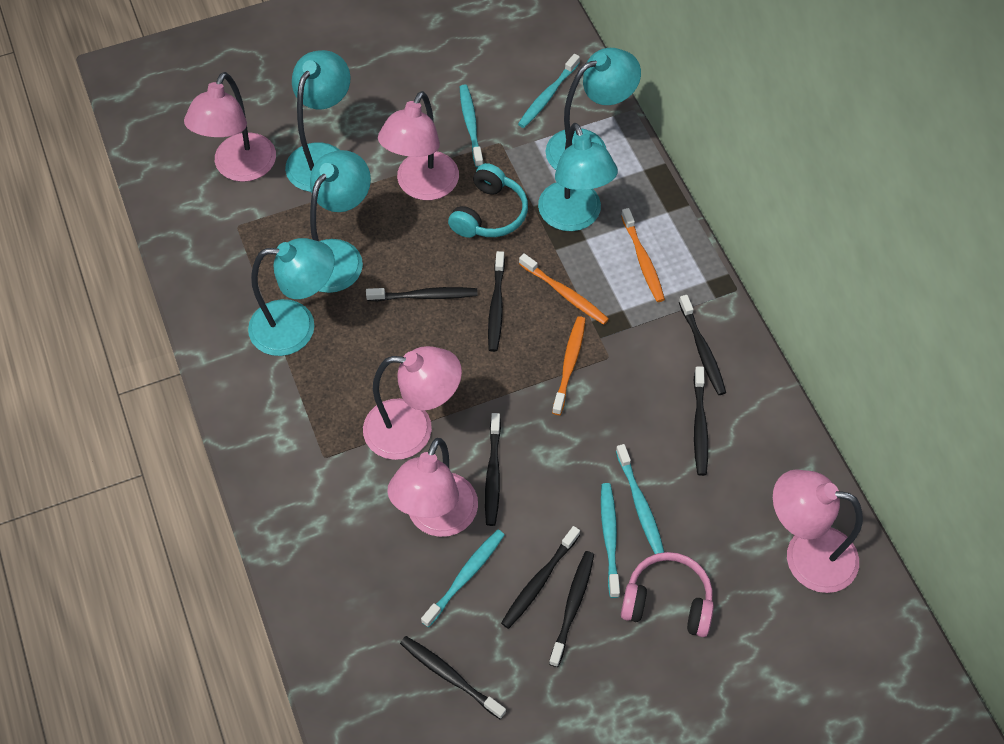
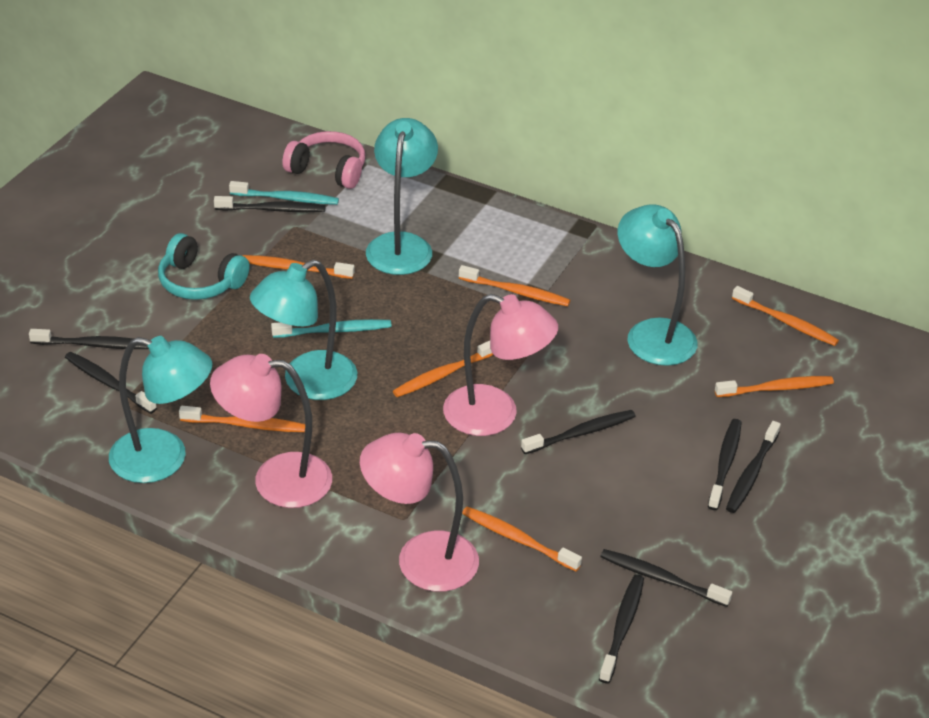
orange toothbrush: 3 -> 7
pink lamp: 5 -> 3
turquoise lamp: 5 -> 4
turquoise toothbrush: 5 -> 2

